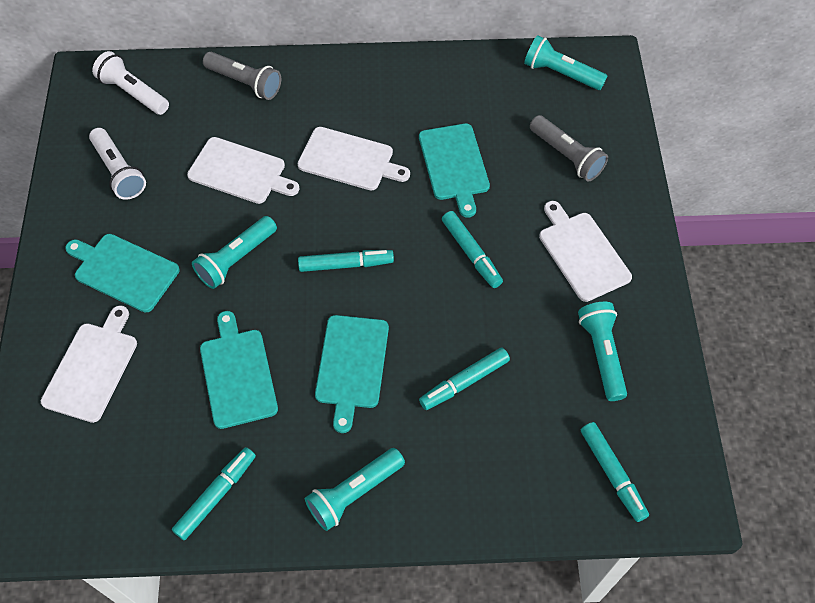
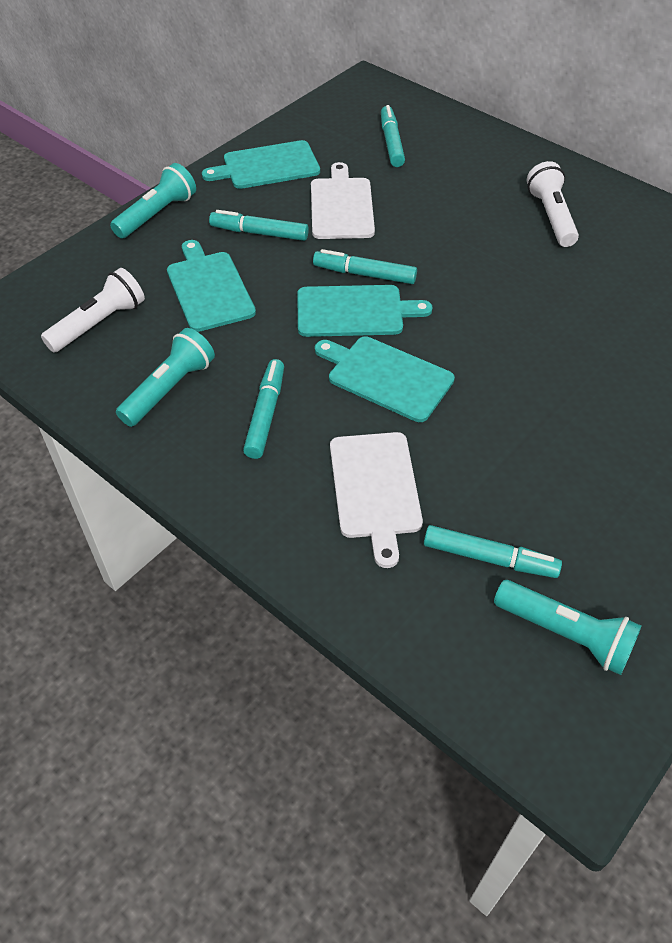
grey flashlight: 2 -> 0
turquoise flashlight: 4 -> 3
white cutting board: 4 -> 2

